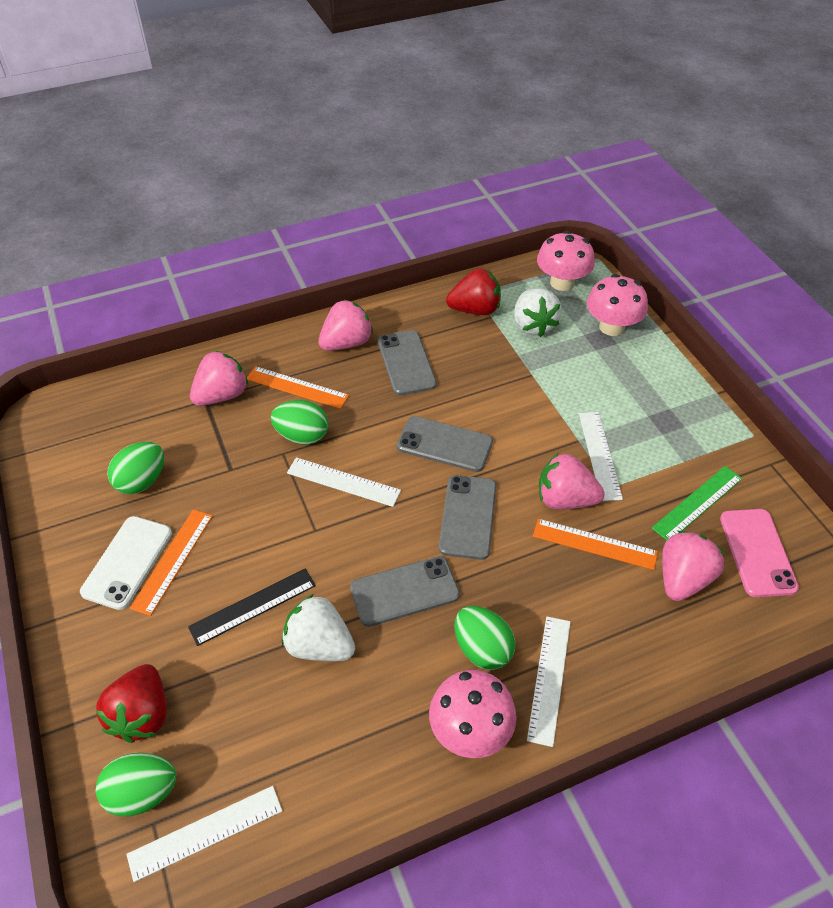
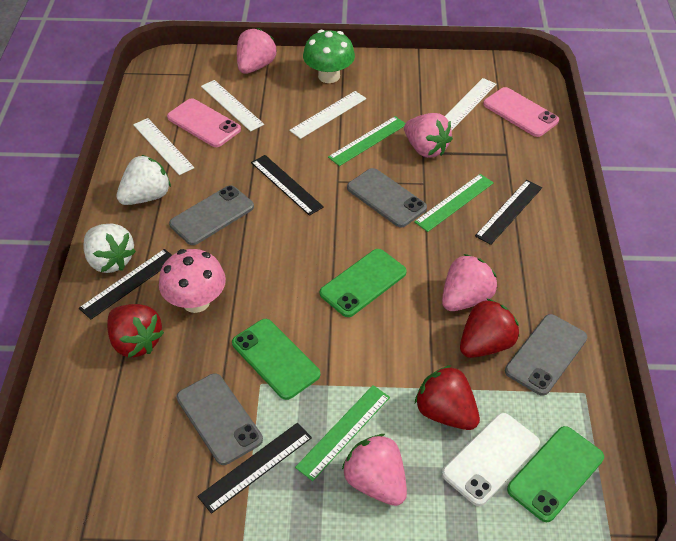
black ruler: 1 -> 4
green egg: 4 -> 0
green mushroom: 0 -> 1
green phone: 0 -> 3
green ruler: 1 -> 3
orange ruler: 3 -> 0
pink mushroom: 3 -> 1
pink phone: 1 -> 2
red strawberry: 2 -> 3

